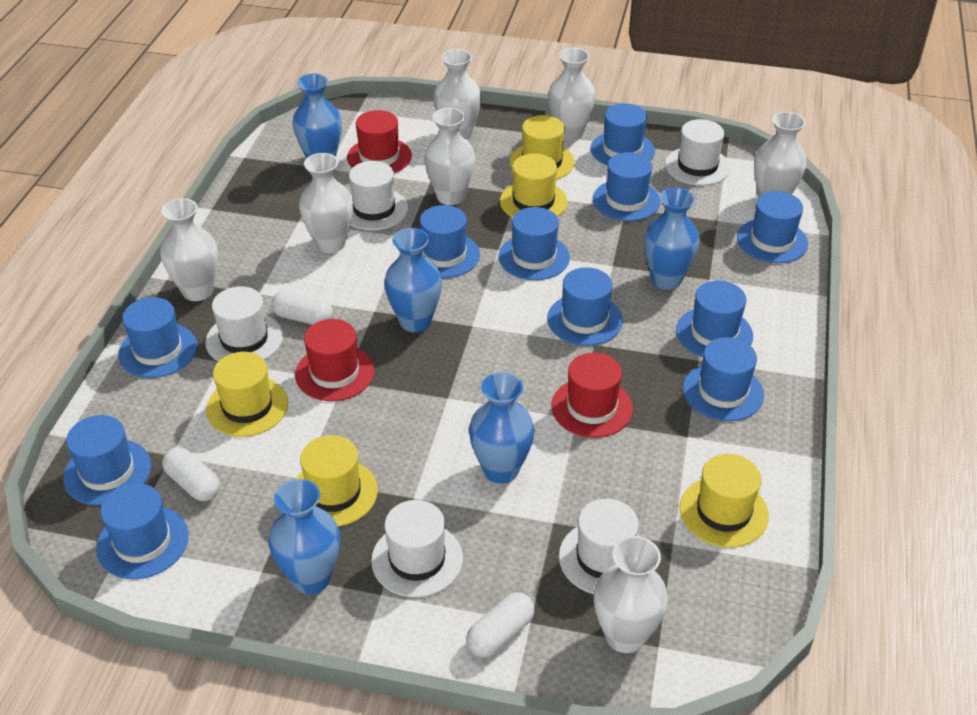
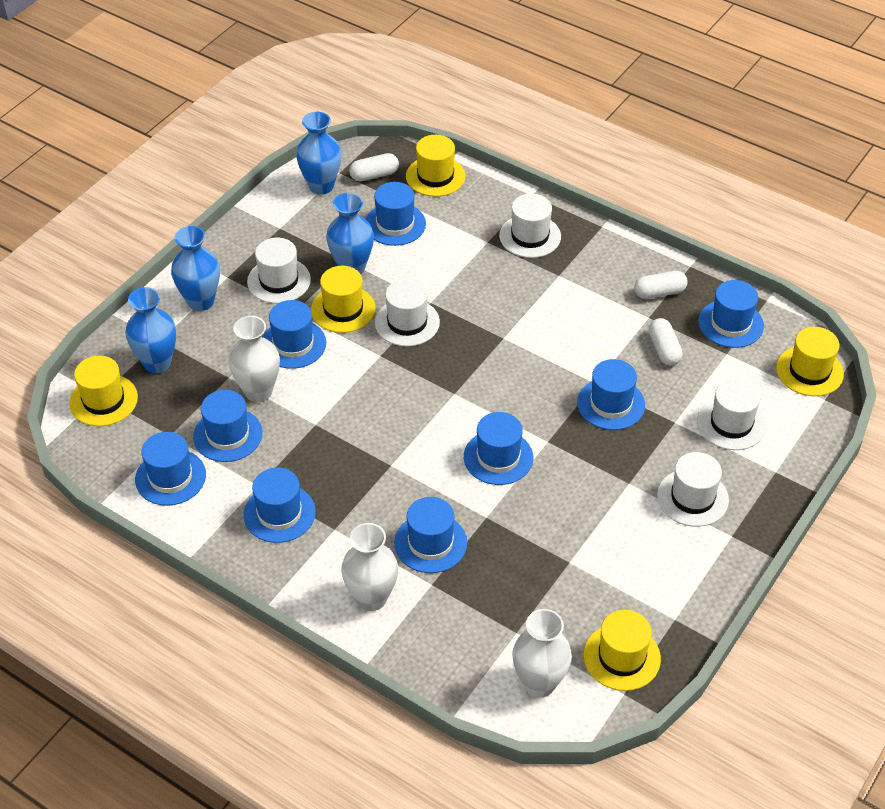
blue hat: 11 -> 9
blue vase: 5 -> 4
red hat: 3 -> 0
white vase: 7 -> 3

